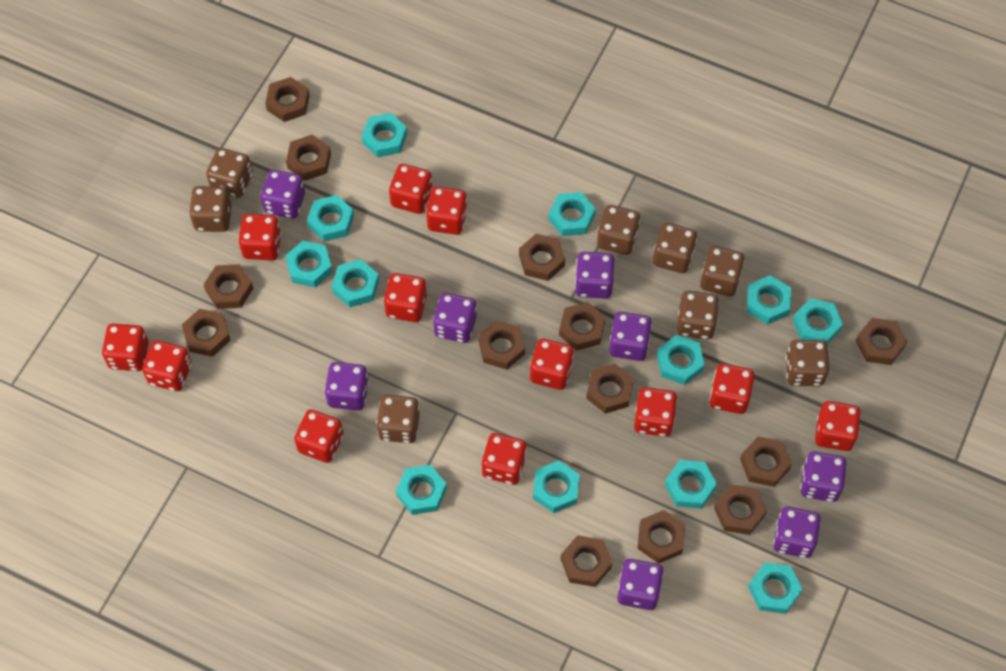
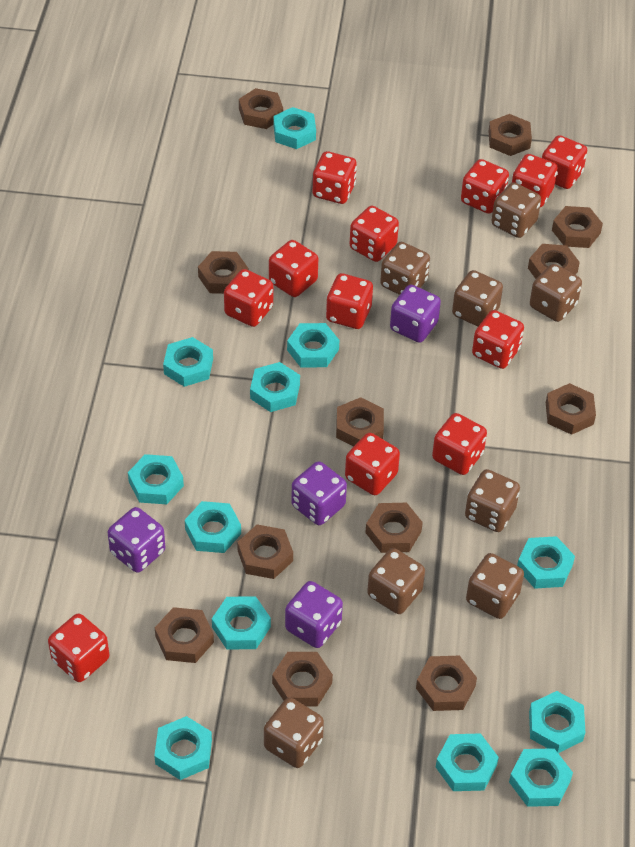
brown nut: 13 -> 12
purple dice: 8 -> 4

